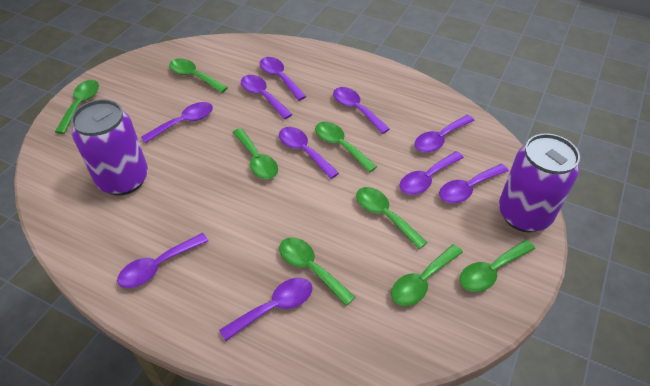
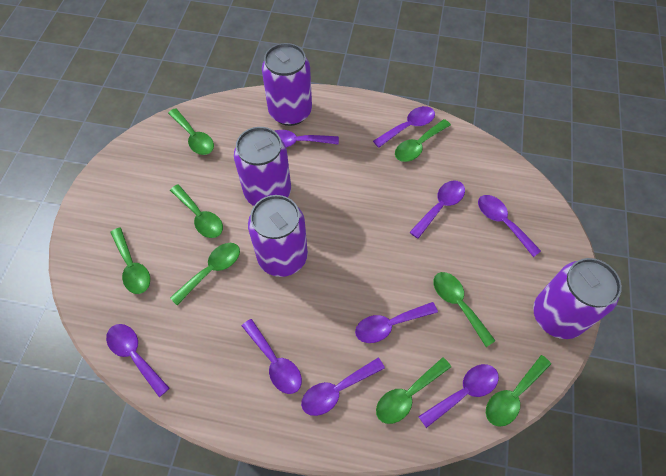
purple can: 2 -> 4
purple spoon: 10 -> 9

